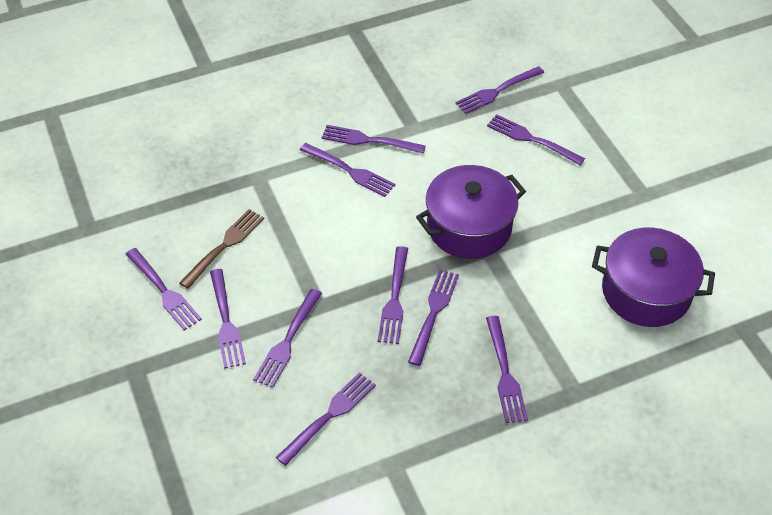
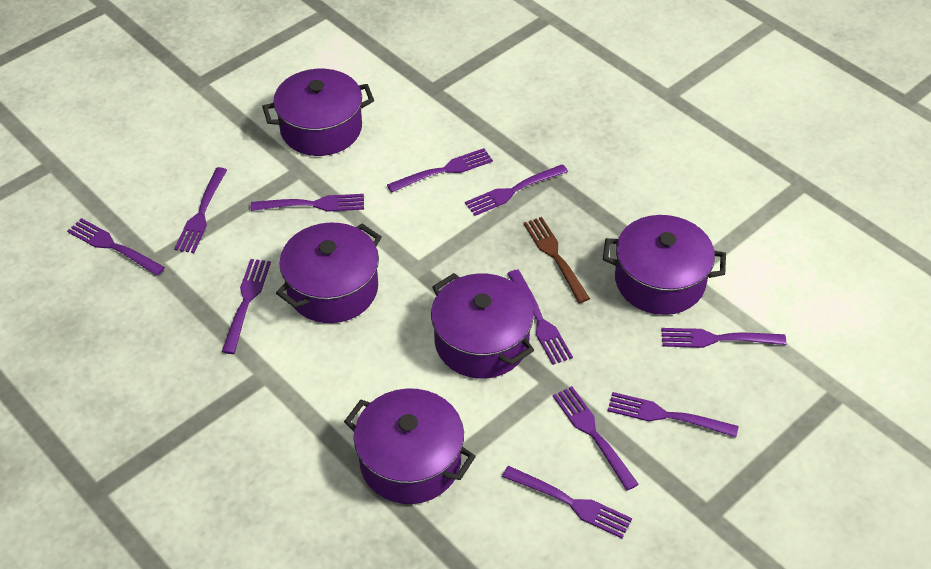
purple pot: 2 -> 5

